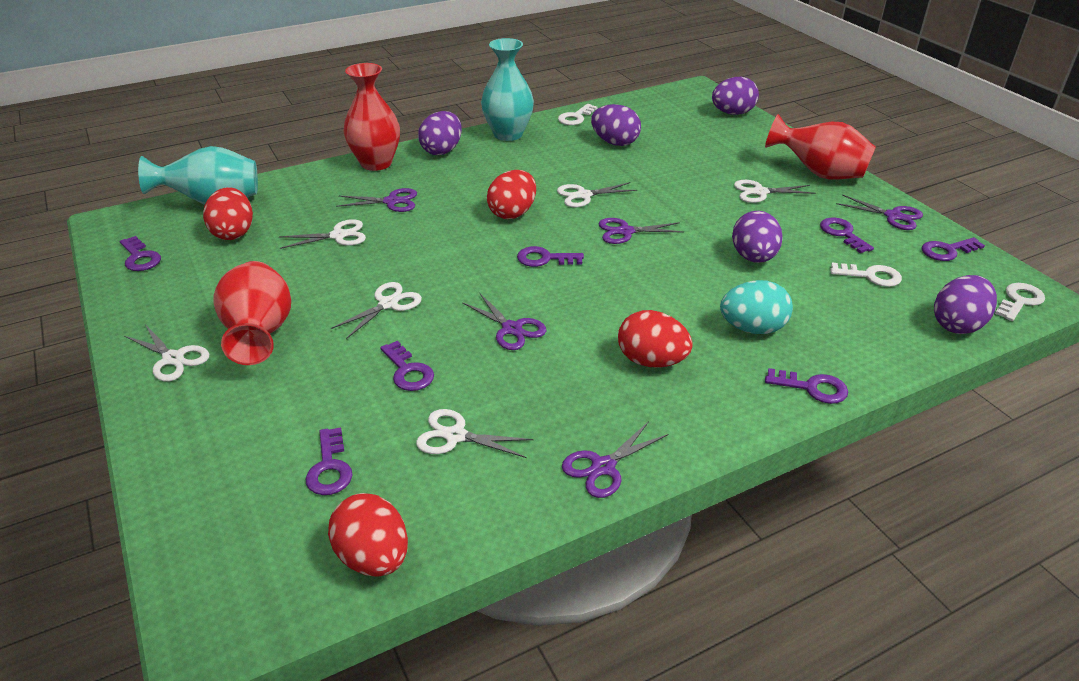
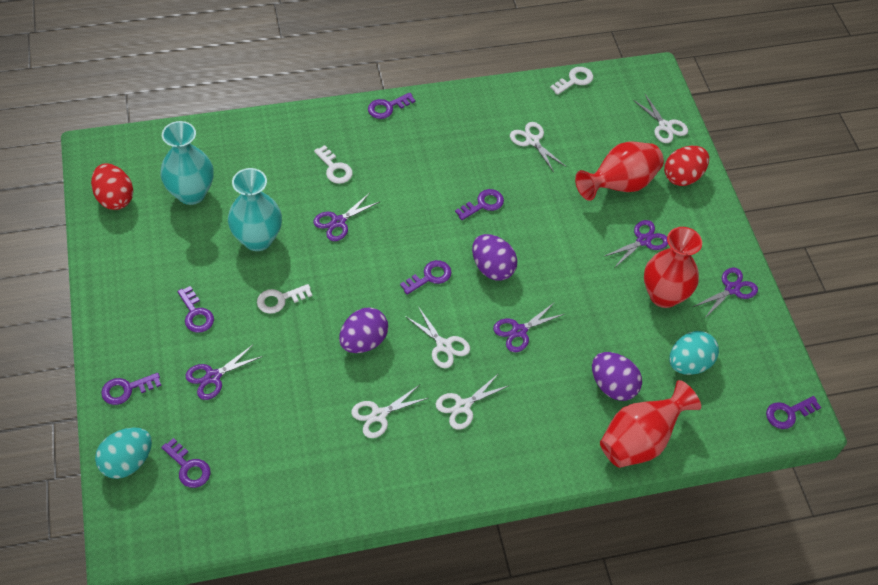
purple egg: 5 -> 3
red egg: 4 -> 2
turquoise egg: 1 -> 2
white scissors: 6 -> 5

